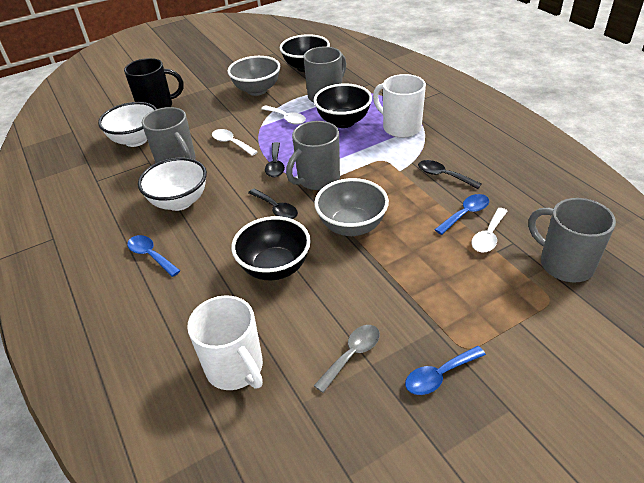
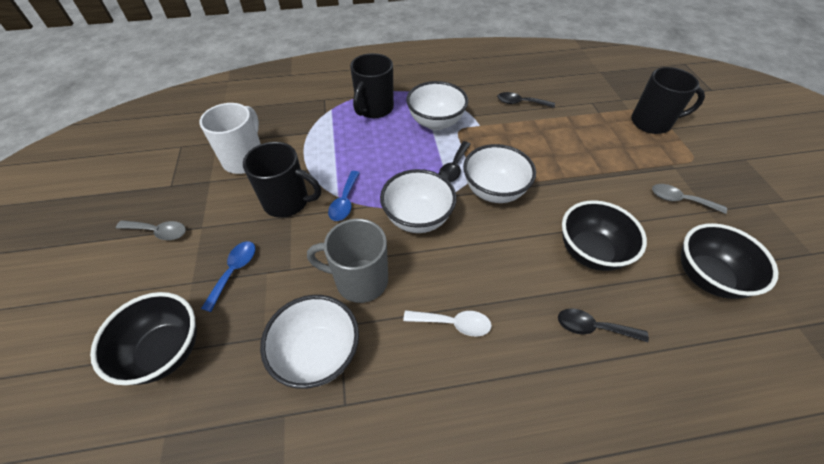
black mug: 1 -> 3
blue spoon: 3 -> 2
grey bowl: 2 -> 0
grey mug: 4 -> 1
grey spoon: 1 -> 2
white bowl: 2 -> 4
white mug: 2 -> 1
white spoon: 3 -> 1

